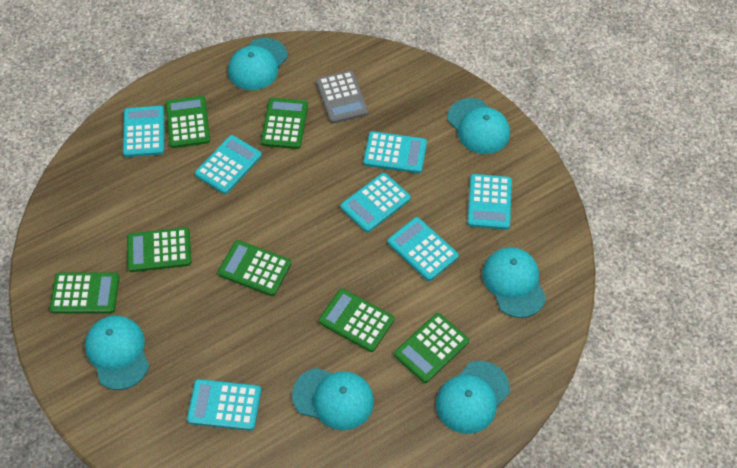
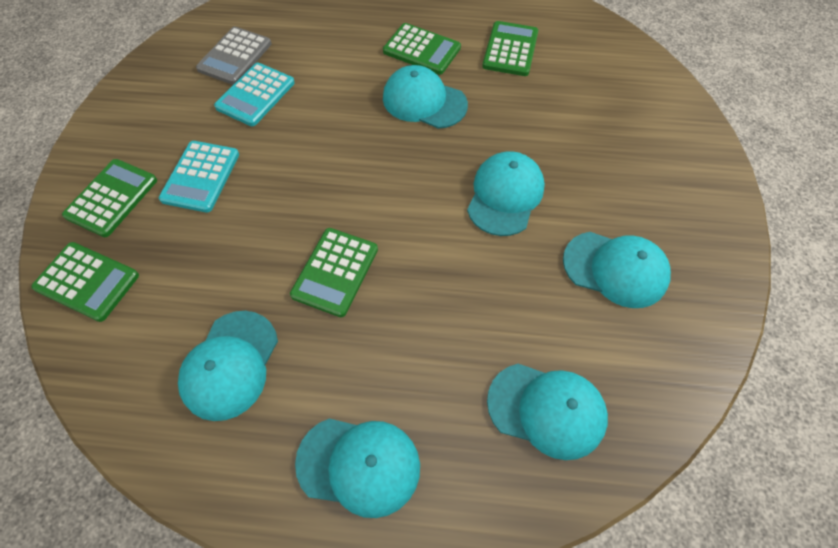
green calculator: 7 -> 5
turquoise calculator: 7 -> 2

